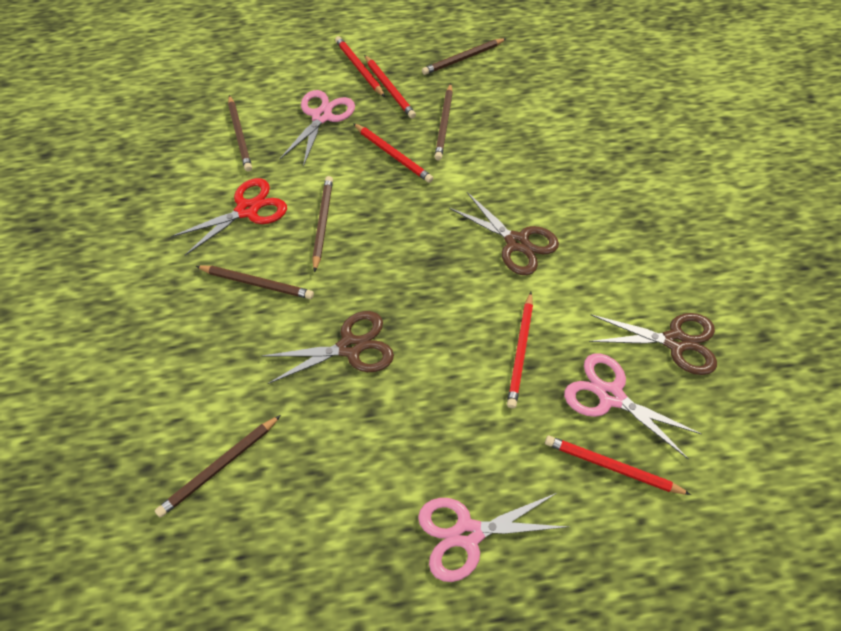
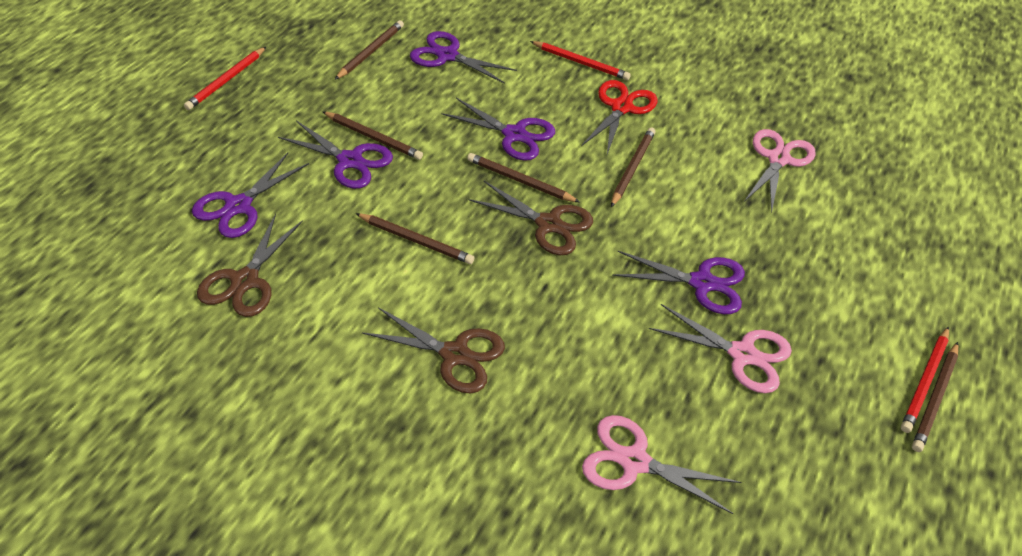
purple scissors: 0 -> 5
red pencil: 5 -> 3

